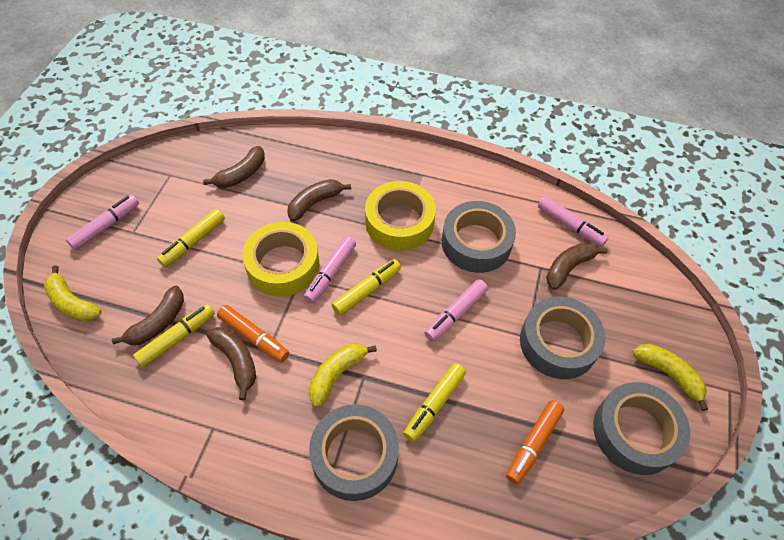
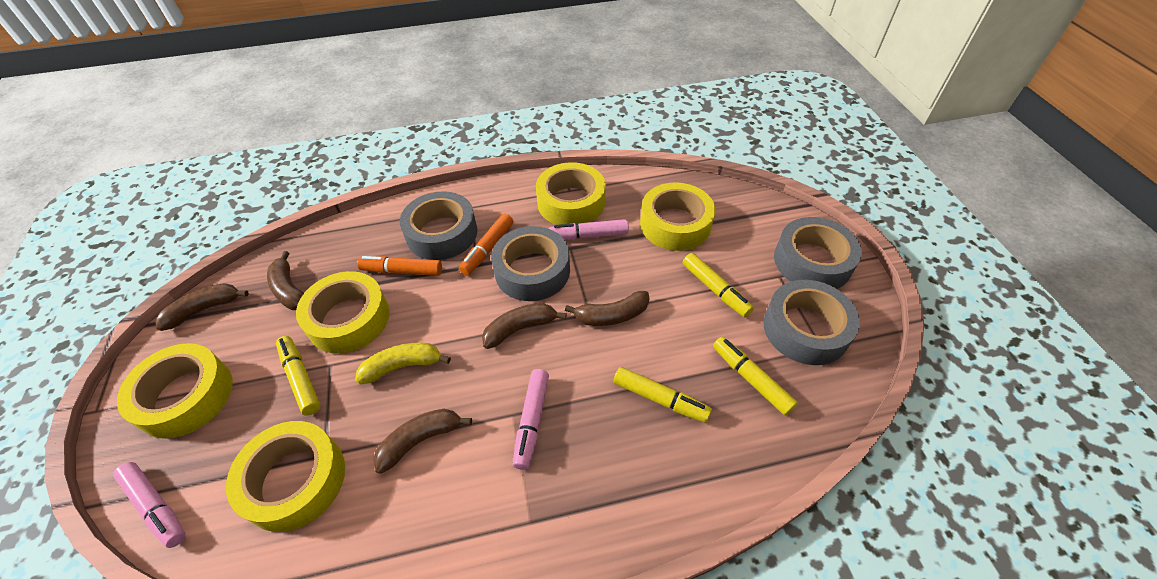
pink marker: 4 -> 3
yellow banana: 3 -> 1
yellow tape: 2 -> 5

